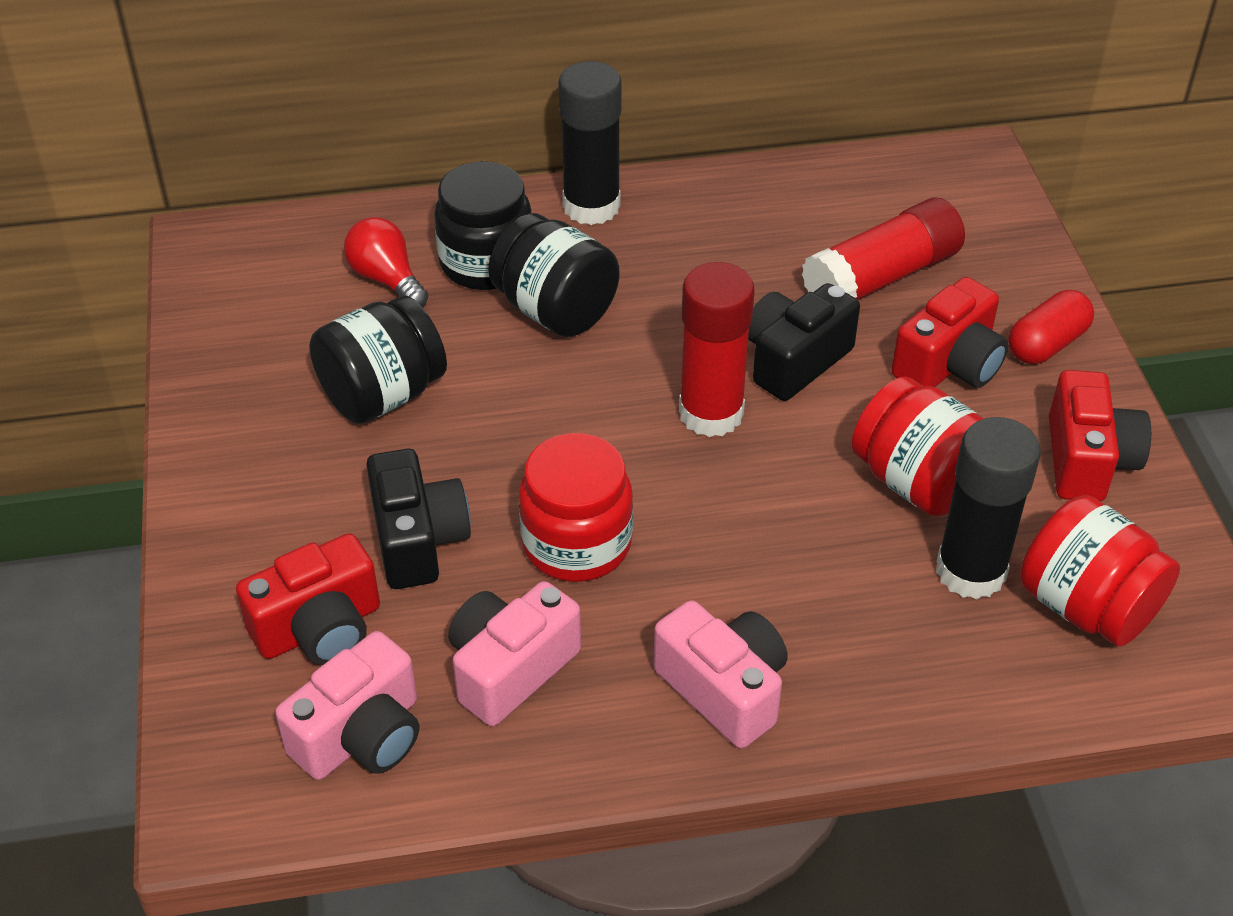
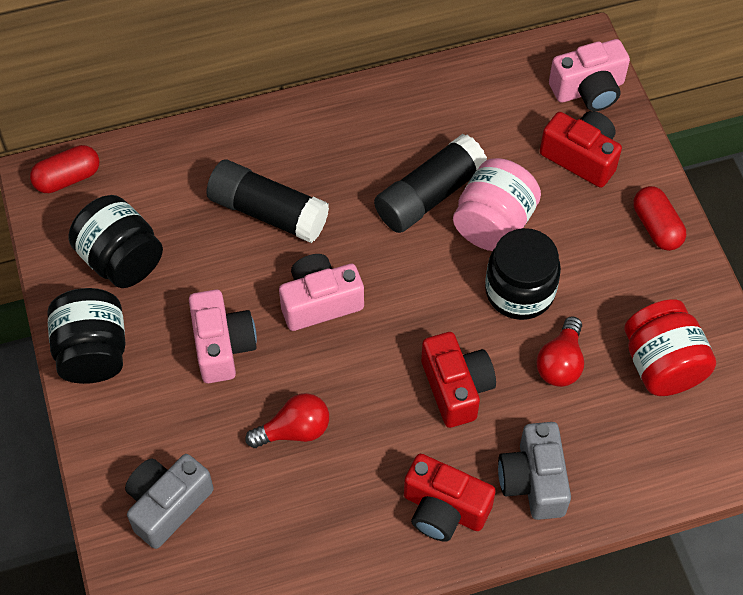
black camera: 2 -> 0
grey camera: 0 -> 2
pink jar: 0 -> 1
red capsule: 1 -> 2
red glue stick: 2 -> 0
red jar: 3 -> 1
red light bulb: 1 -> 2

